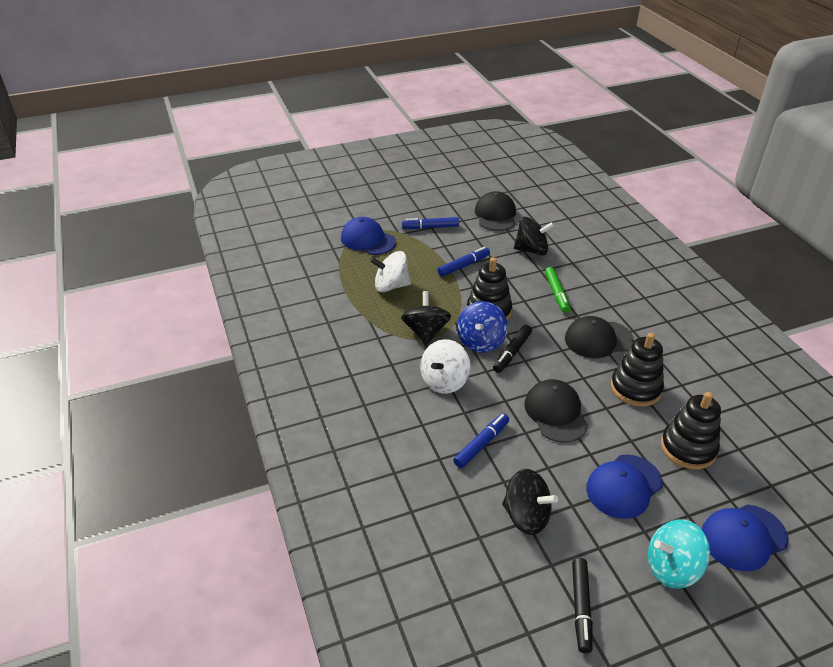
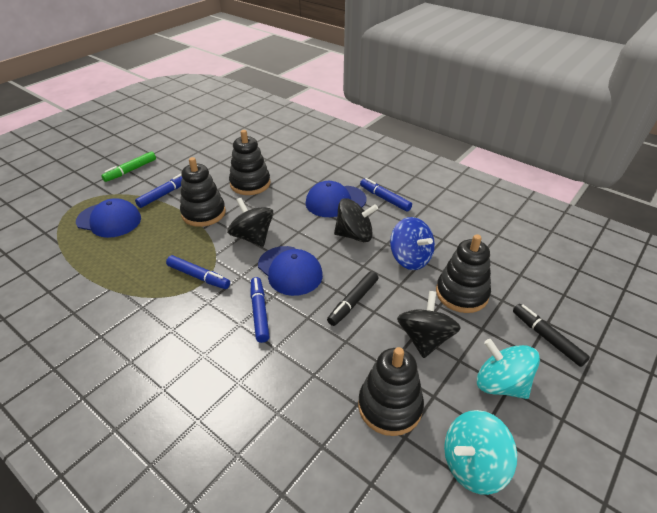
black cap: 3 -> 0
black stacking toy: 3 -> 4
blue marker: 3 -> 4
turquoise spinning top: 1 -> 2
white spinning top: 2 -> 0

